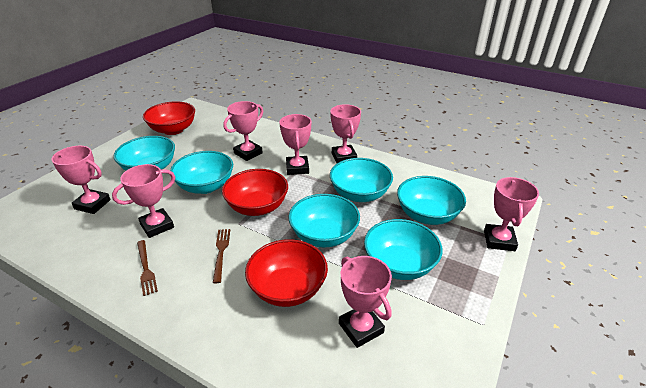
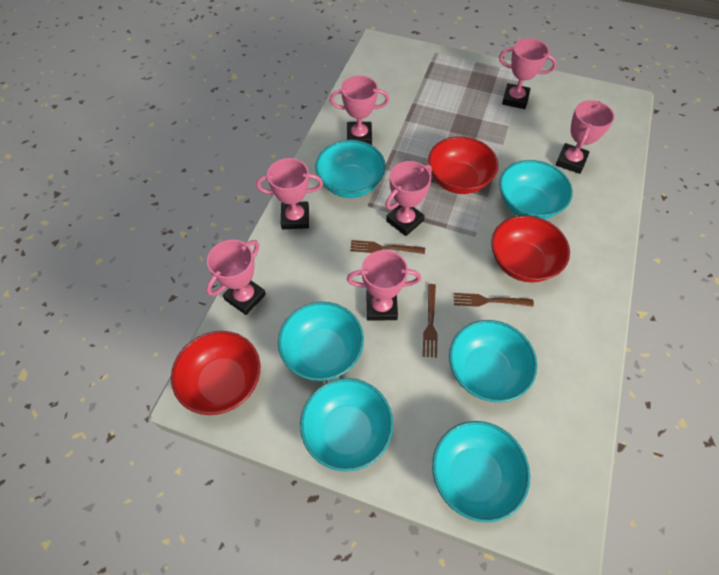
brown fork: 2 -> 3

